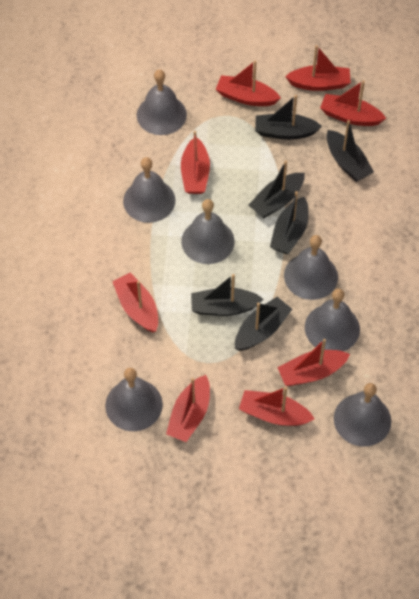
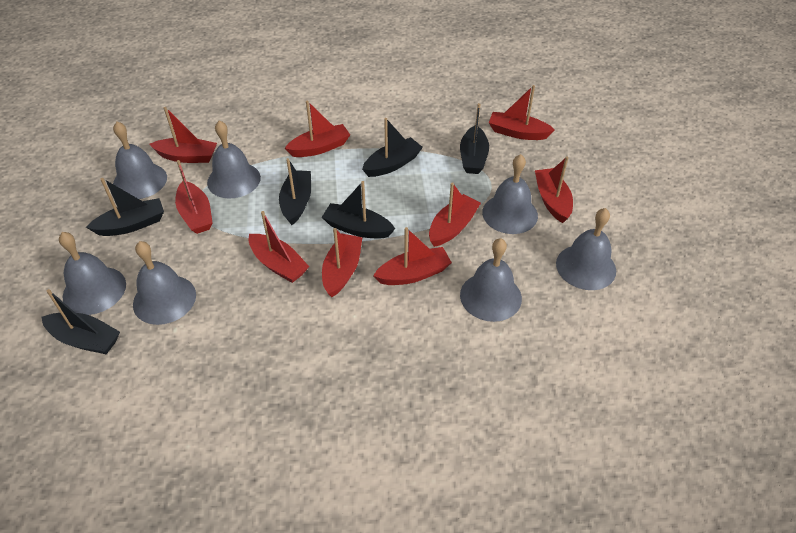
red boat: 8 -> 9

